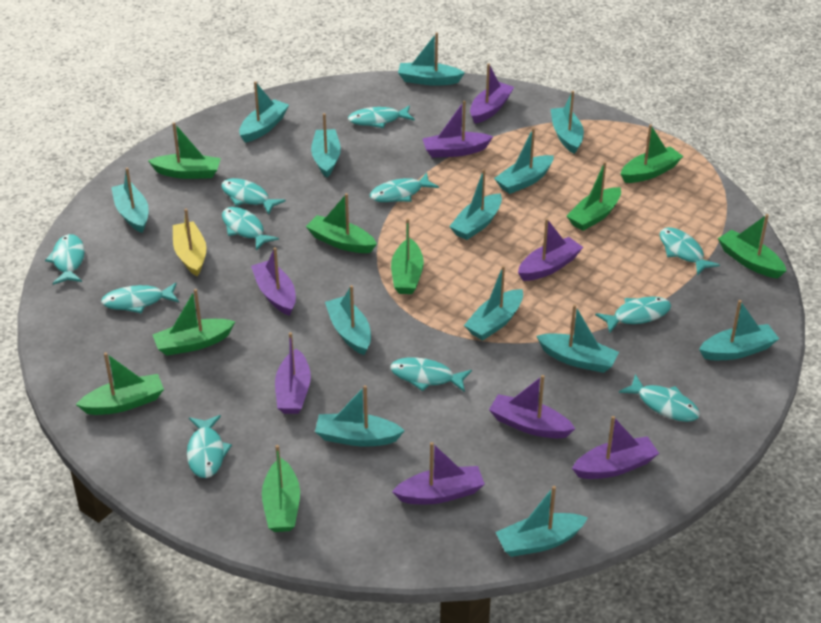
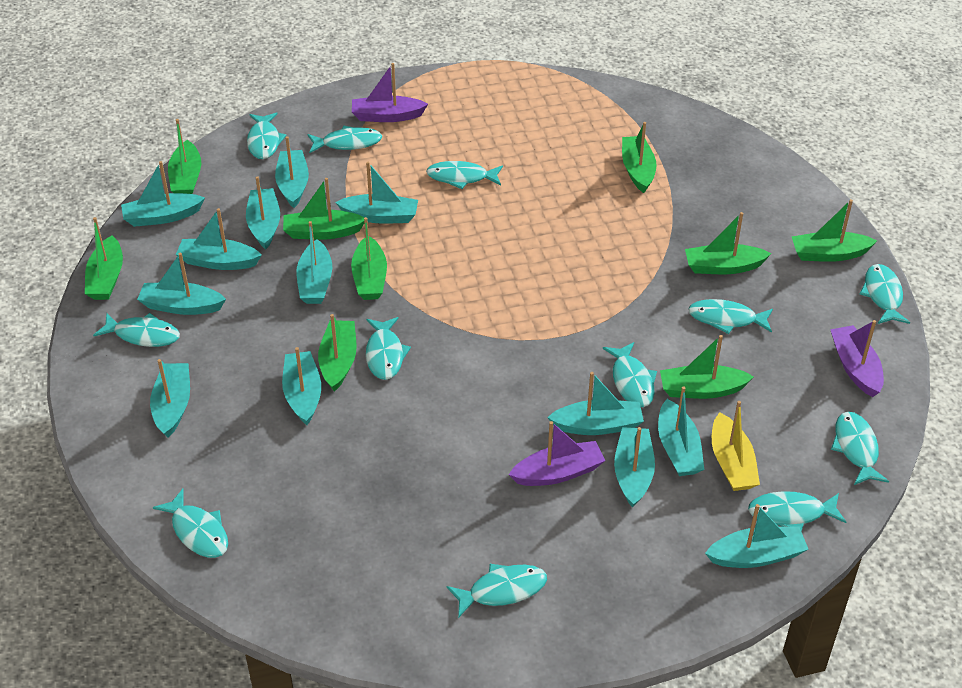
purple boat: 8 -> 3
turquoise fish: 11 -> 12

